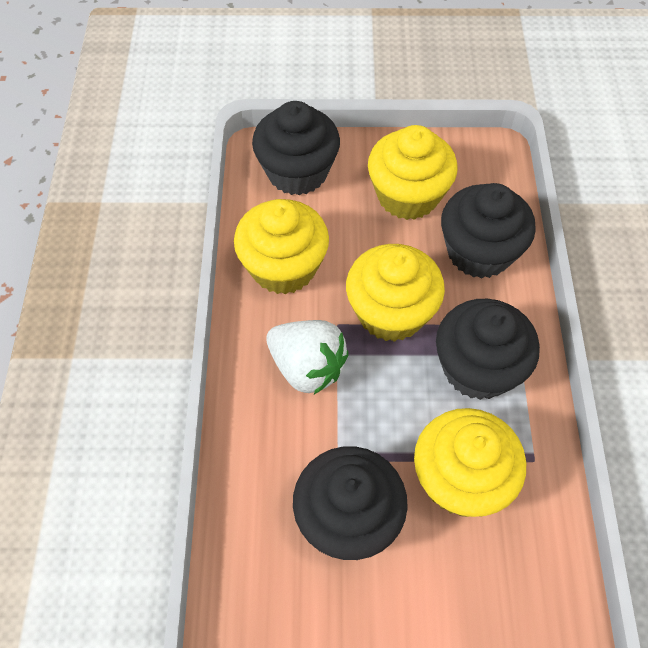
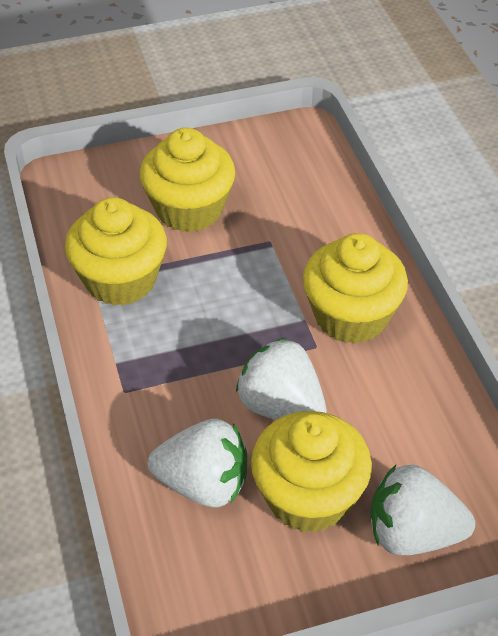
black cupcake: 4 -> 0
white strawberry: 1 -> 3

